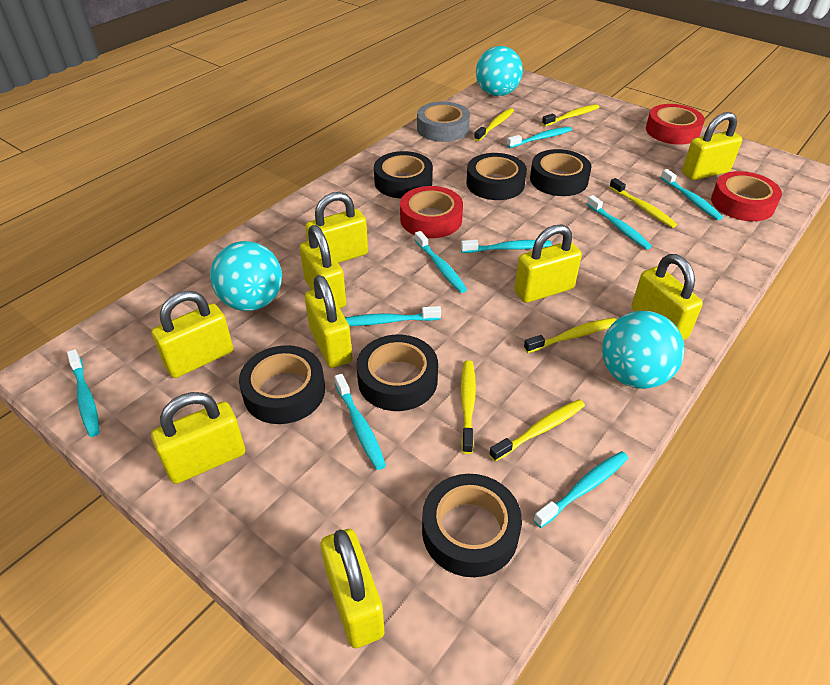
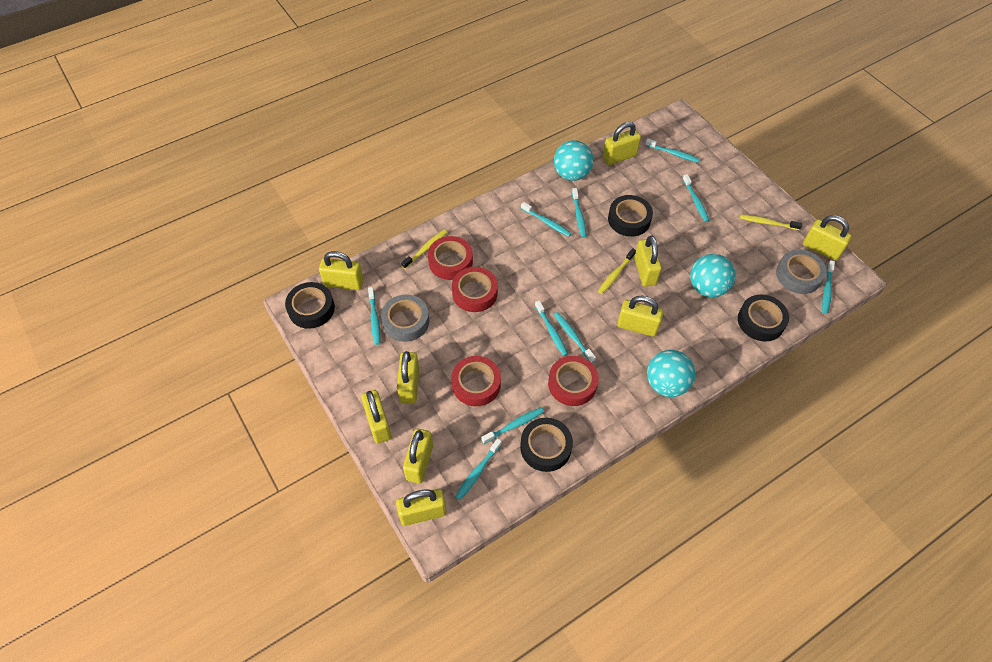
black tape: 6 -> 4
grey tape: 1 -> 2
red tape: 3 -> 4
turquoise toothbrush: 9 -> 10
yellow toothbrush: 6 -> 3

